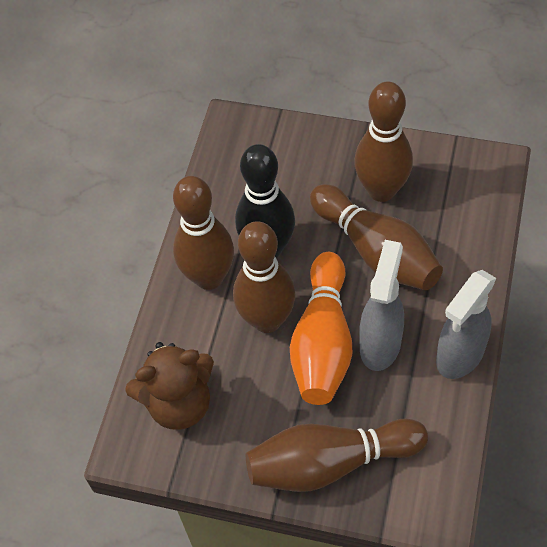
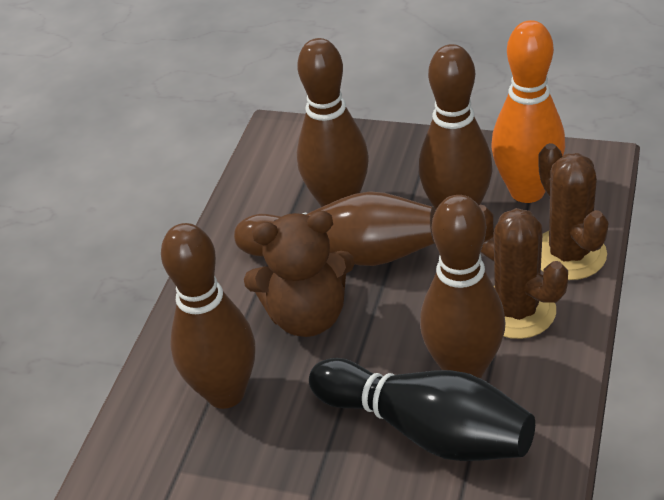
brown cactus: 0 -> 2
grey spray bottle: 2 -> 0

